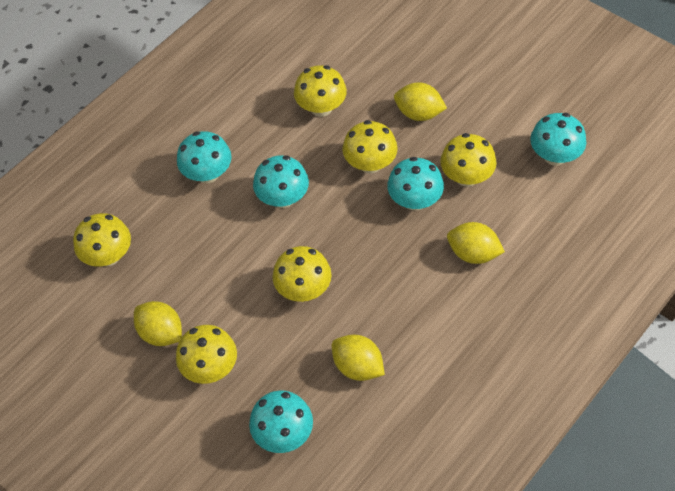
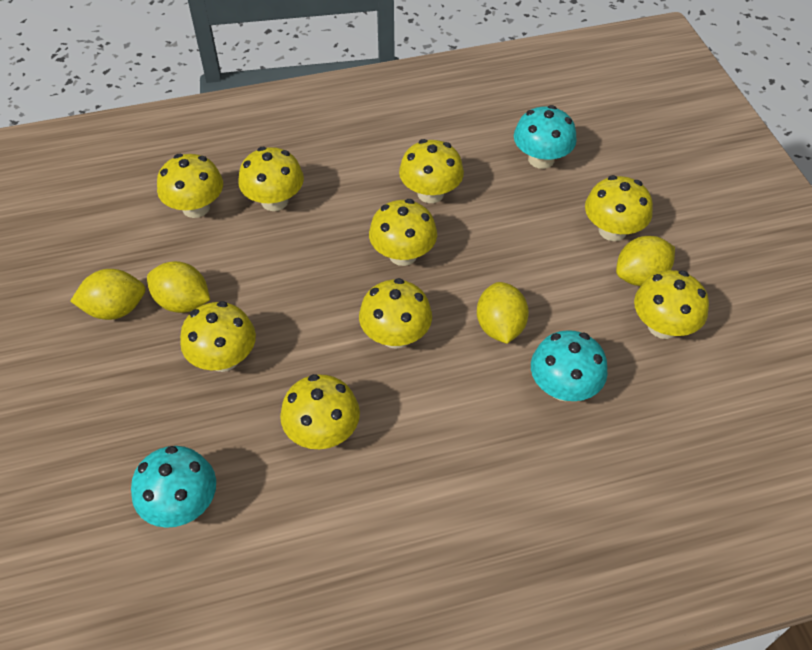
turquoise mushroom: 5 -> 3
yellow mushroom: 6 -> 9

